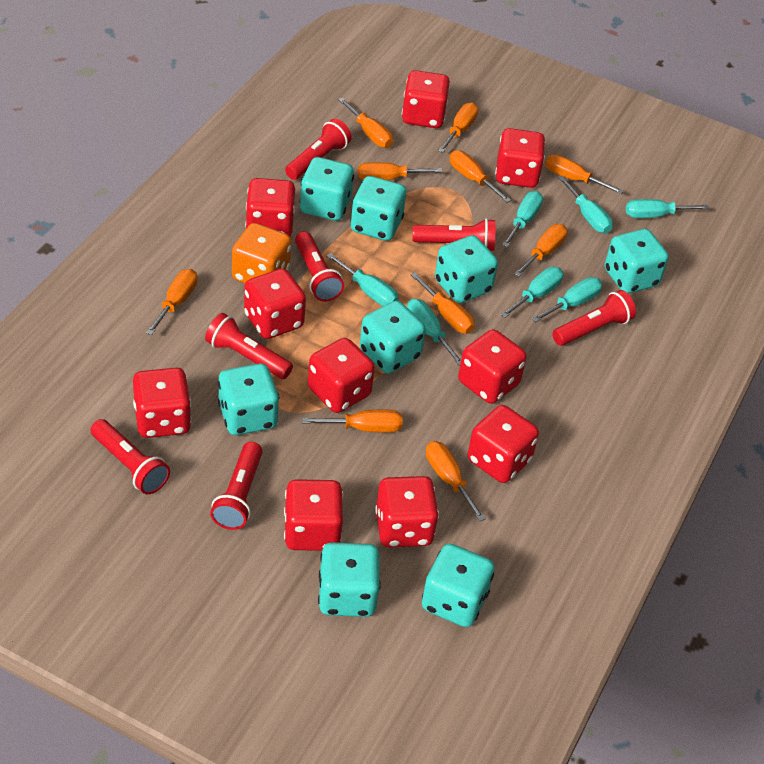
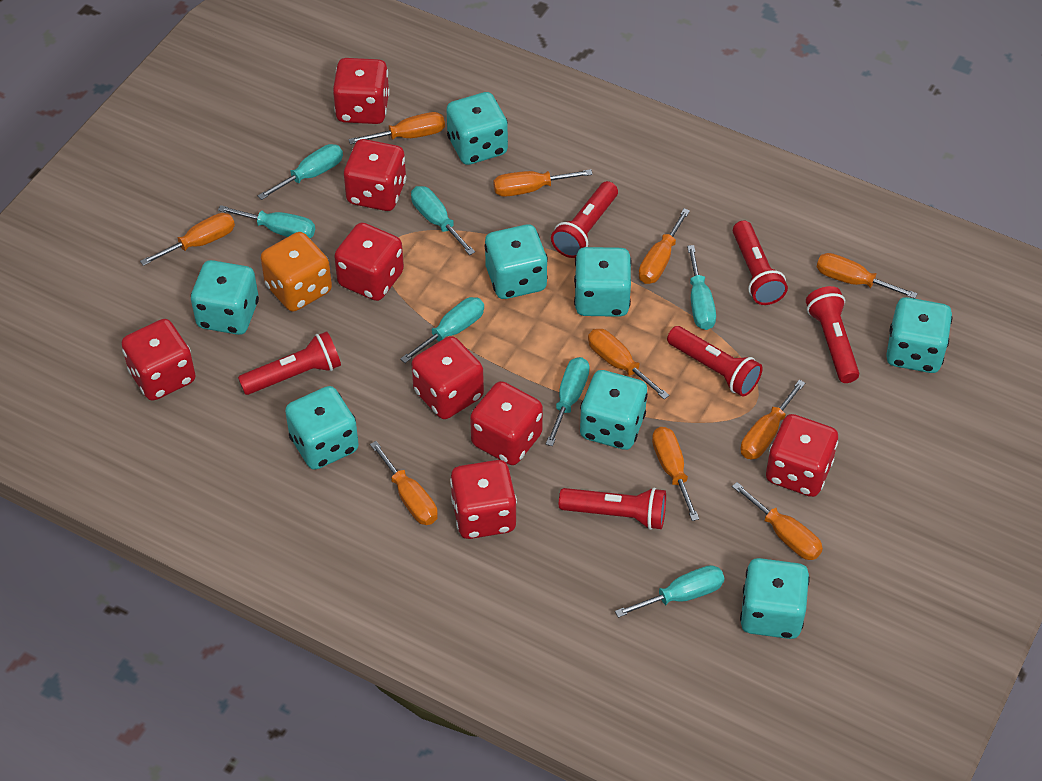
red dice: 10 -> 8
red flashlight: 7 -> 6

